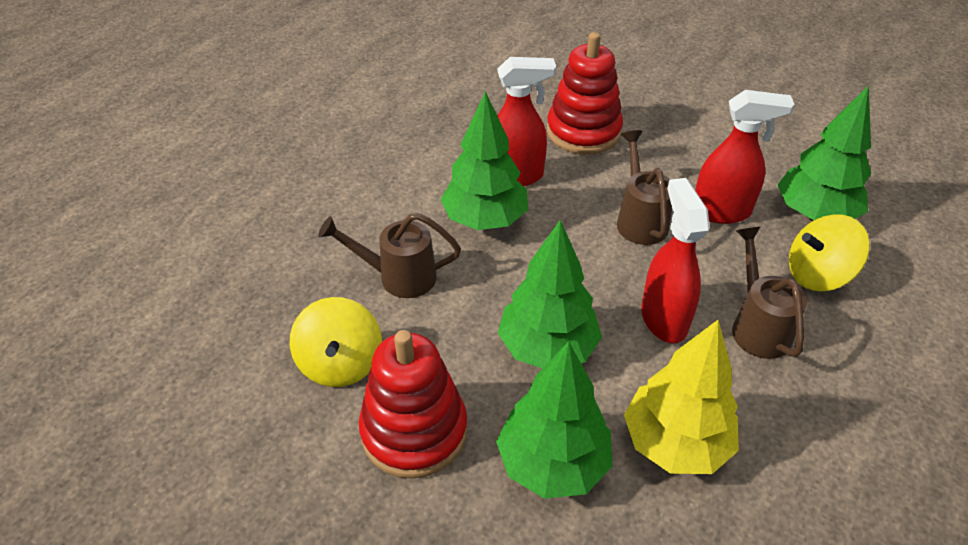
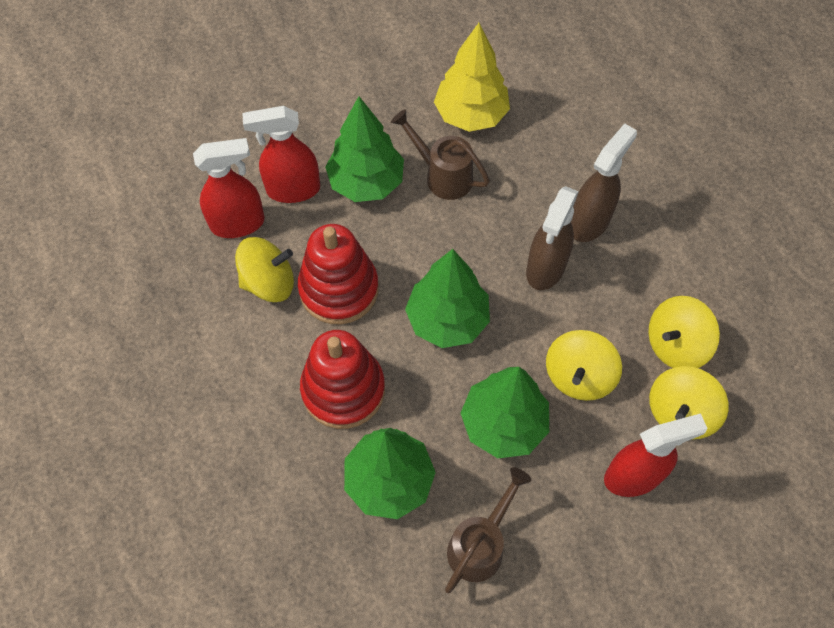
brown spray bottle: 0 -> 2
brown watering can: 3 -> 2
yellow spinning top: 2 -> 4

